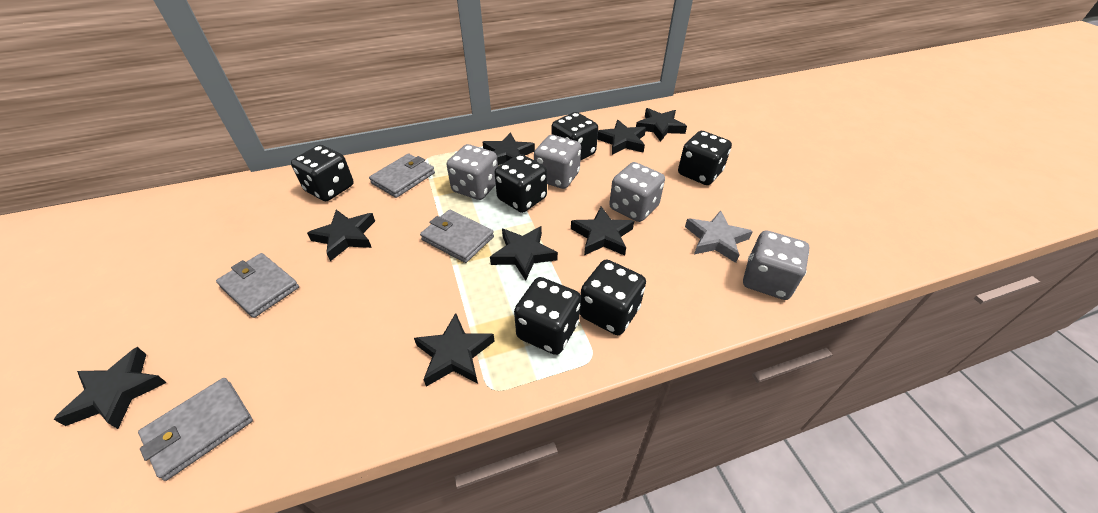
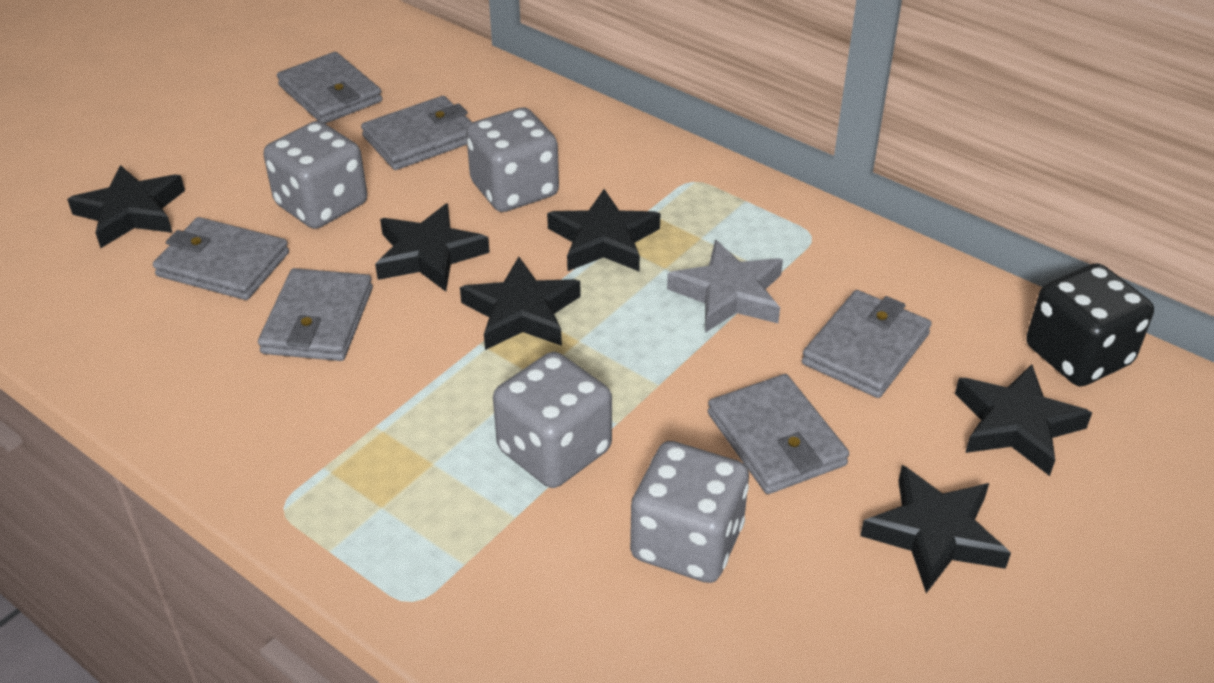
black dice: 6 -> 1
black star: 8 -> 6
grey wallet: 4 -> 6

